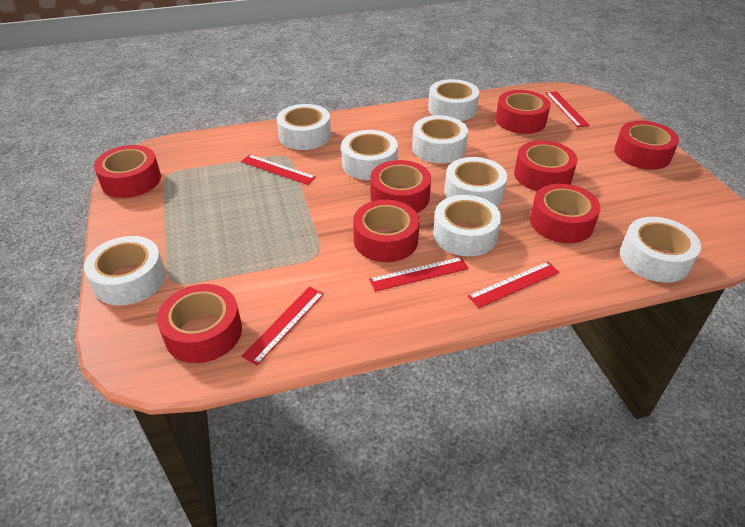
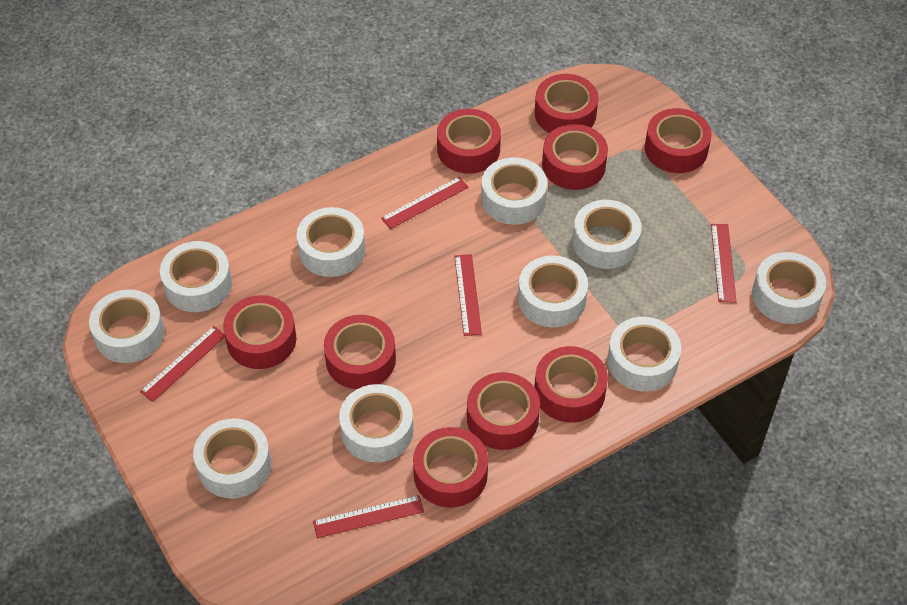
red tape: 8 -> 9
white tape: 8 -> 10

